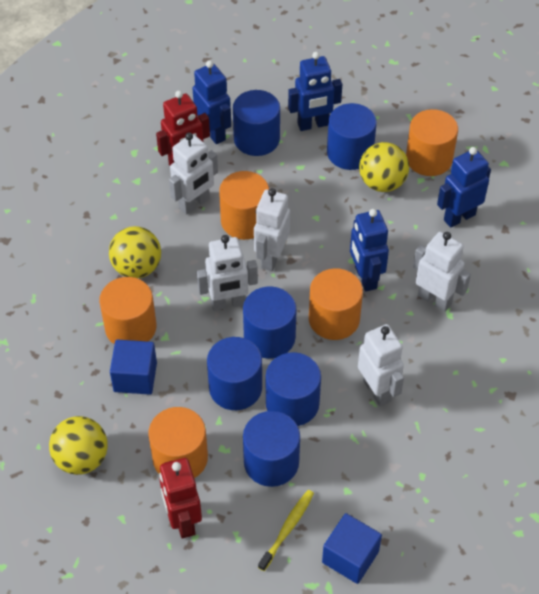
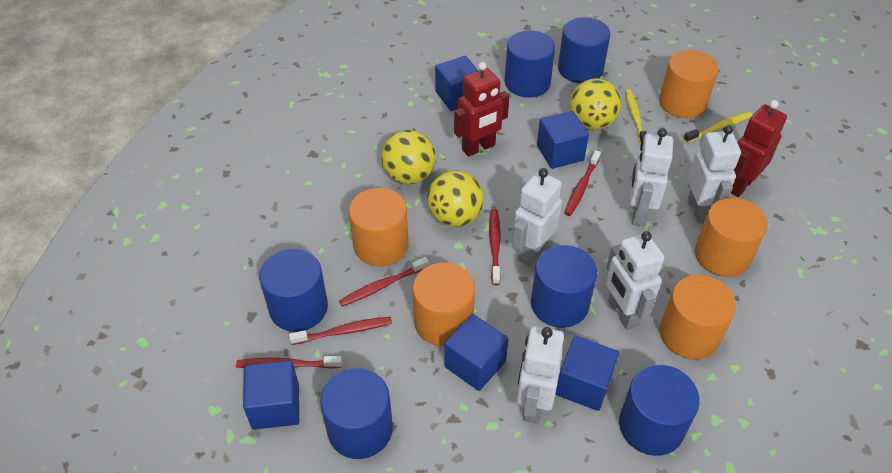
blue cube: 2 -> 5
blue robot: 4 -> 0
red toothbrush: 0 -> 5
yellow toothbrush: 1 -> 2

